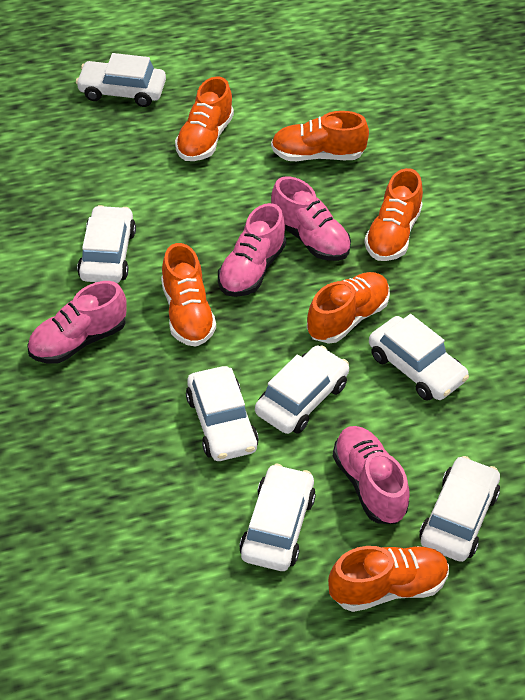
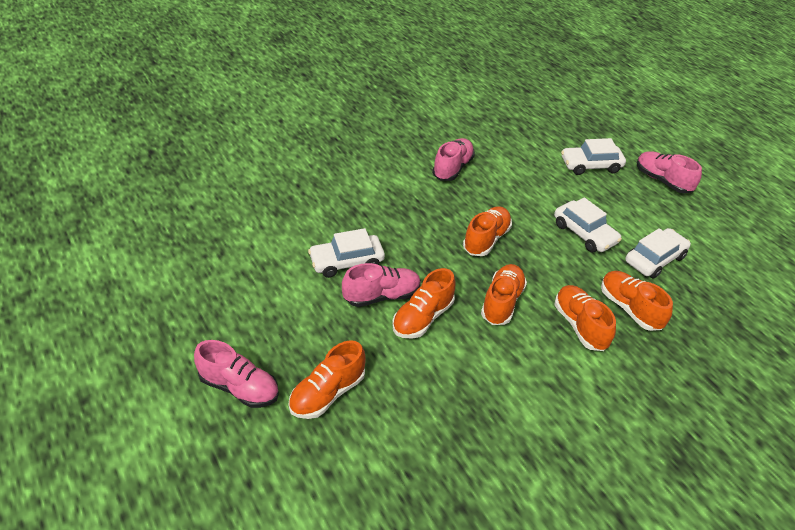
white car: 7 -> 4

